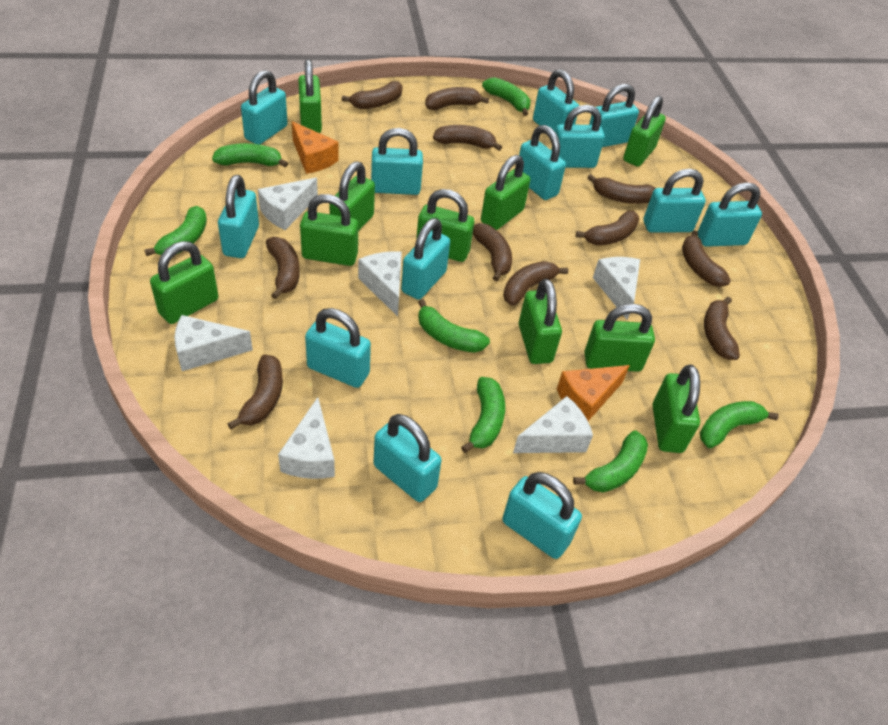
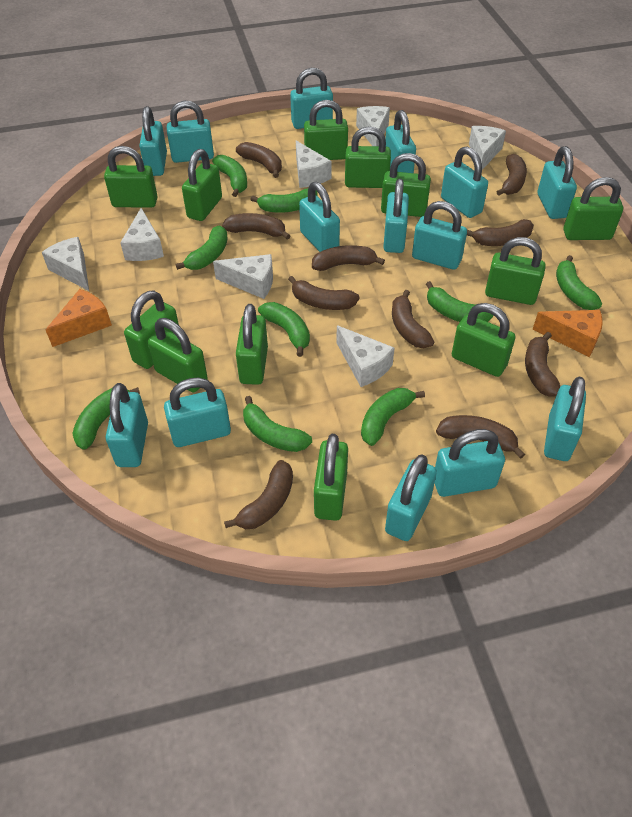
brown banana: 11 -> 10
green banana: 7 -> 9
green padlock: 10 -> 12
turquoise padlock: 13 -> 14
white cheese: 6 -> 7

